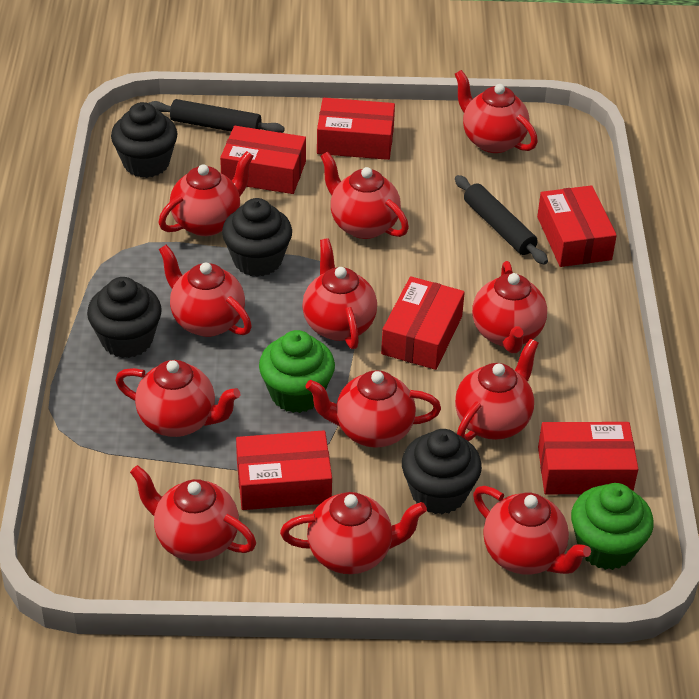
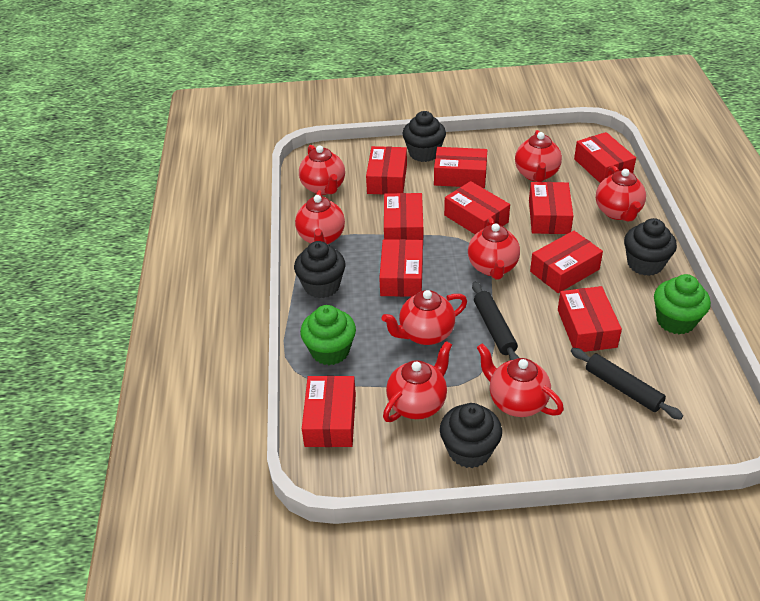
red box: 6 -> 10
red teapot: 12 -> 8

